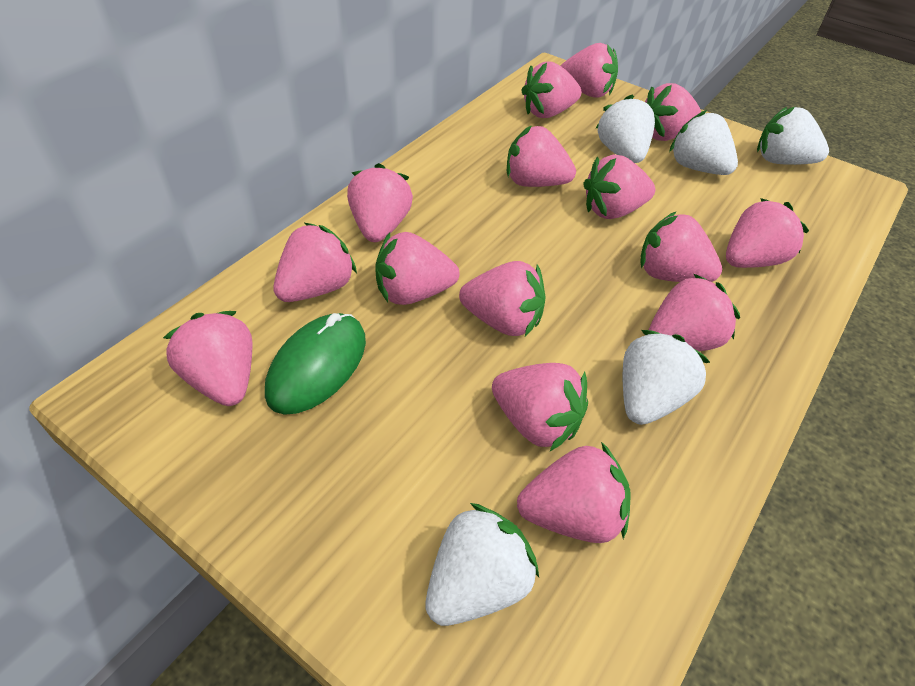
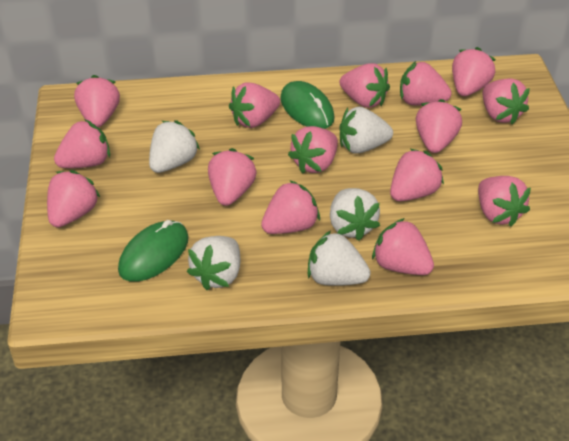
green mouse: 1 -> 2

